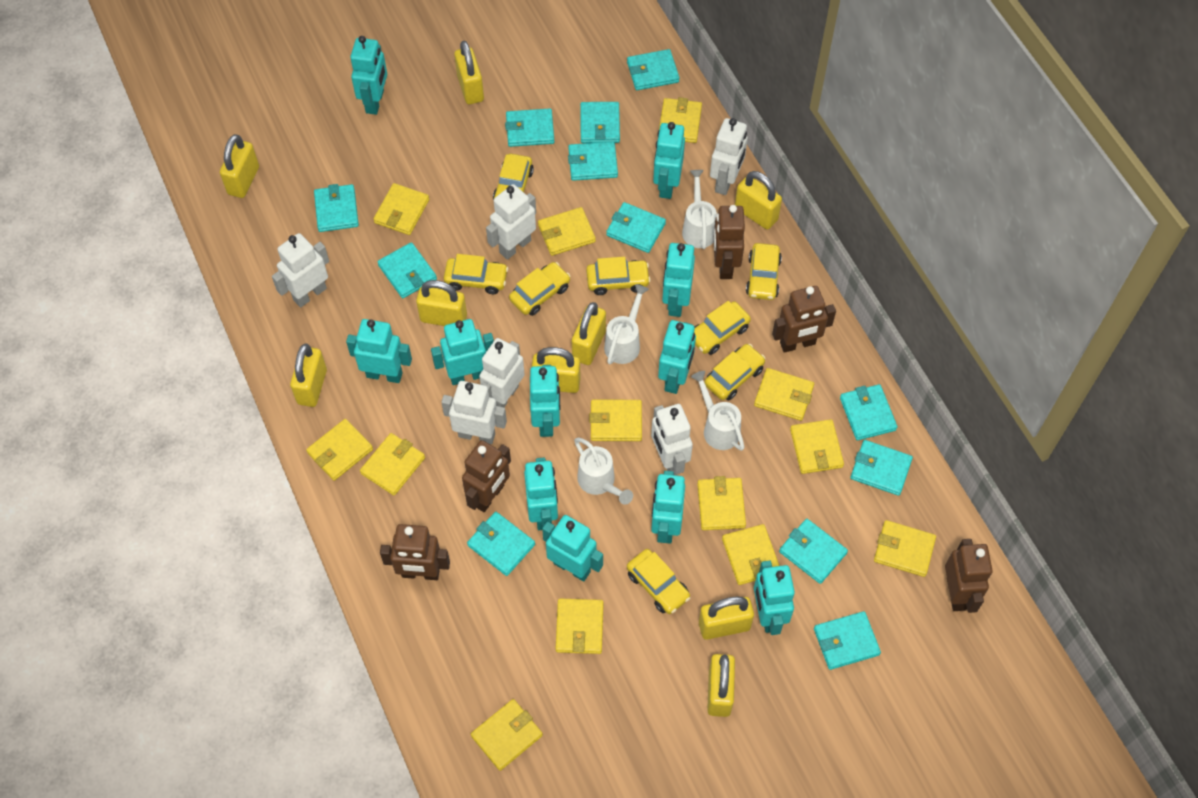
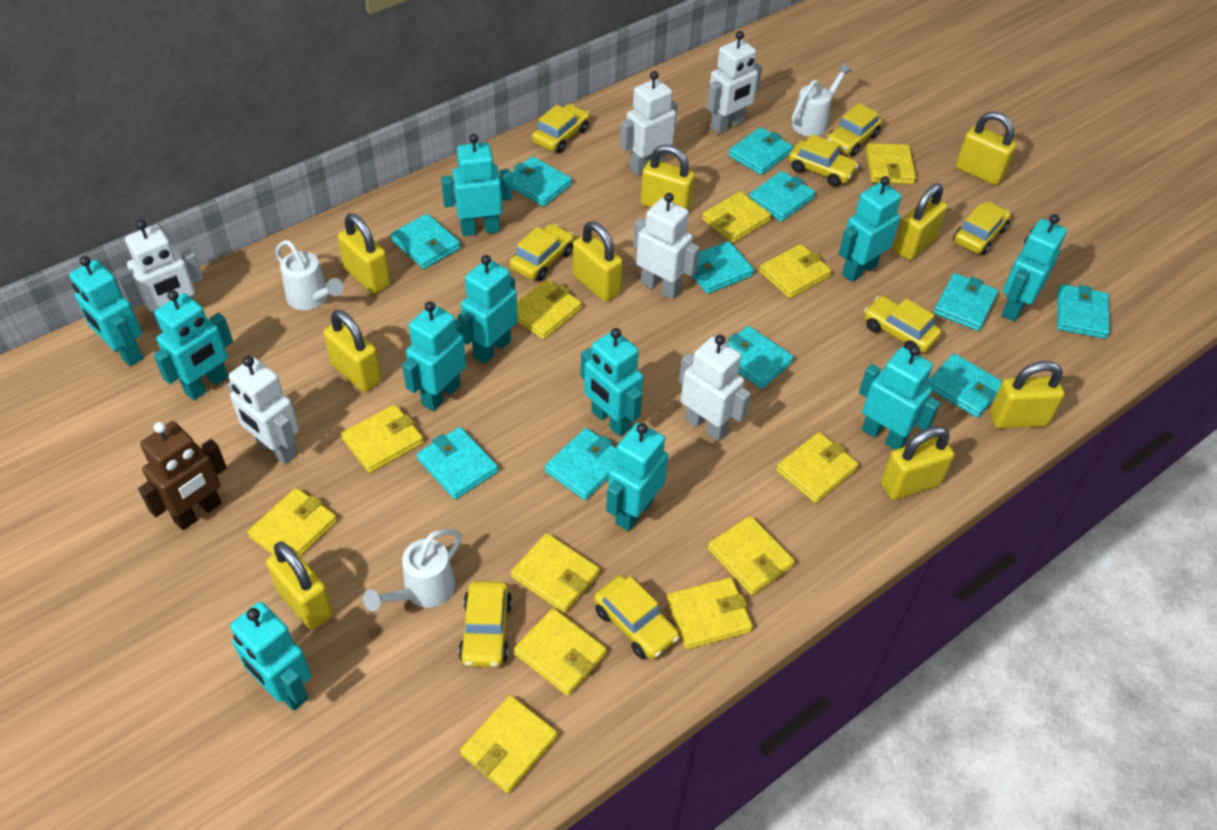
brown robot: 5 -> 1
turquoise wallet: 12 -> 11
white watering can: 4 -> 3
yellow wallet: 13 -> 12

